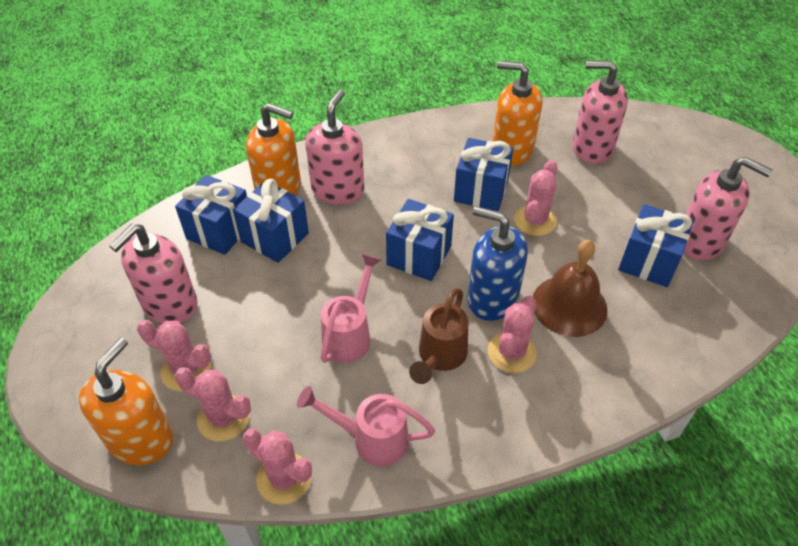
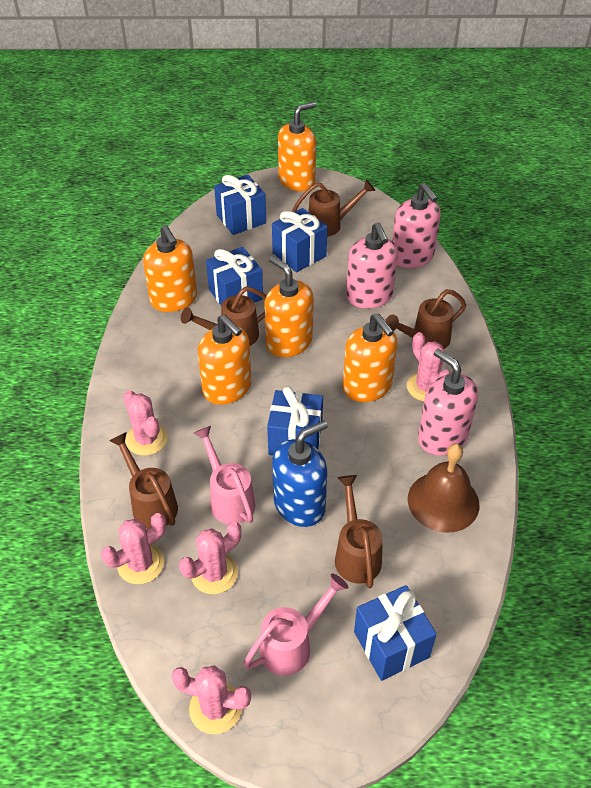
brown watering can: 1 -> 5
orange soap dispenser: 3 -> 5
pink soap dispenser: 4 -> 3

